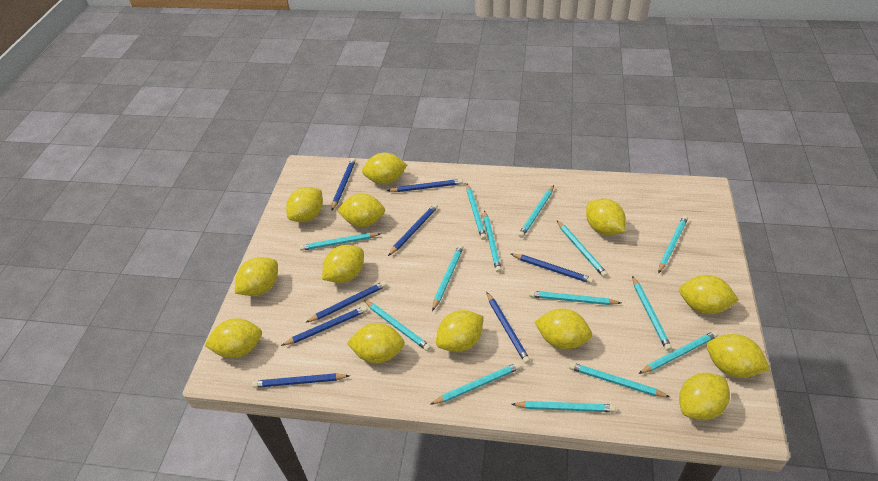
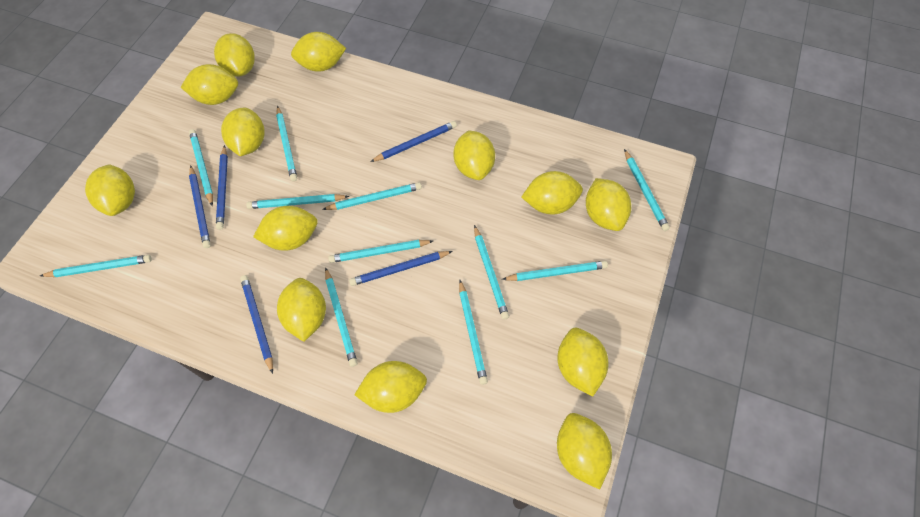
blue pencil: 8 -> 5
turquoise pencil: 14 -> 11

